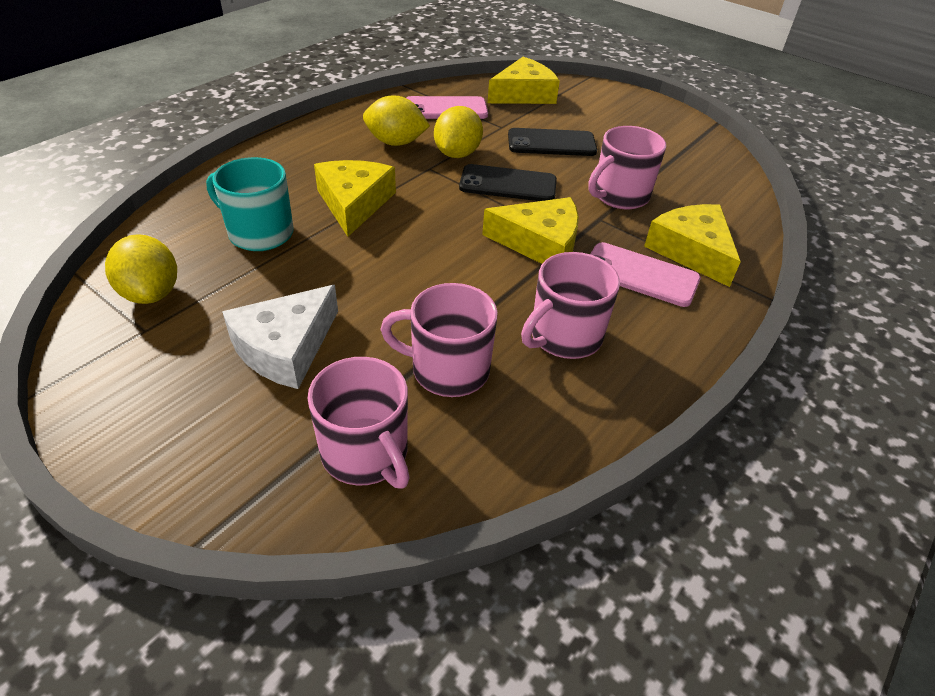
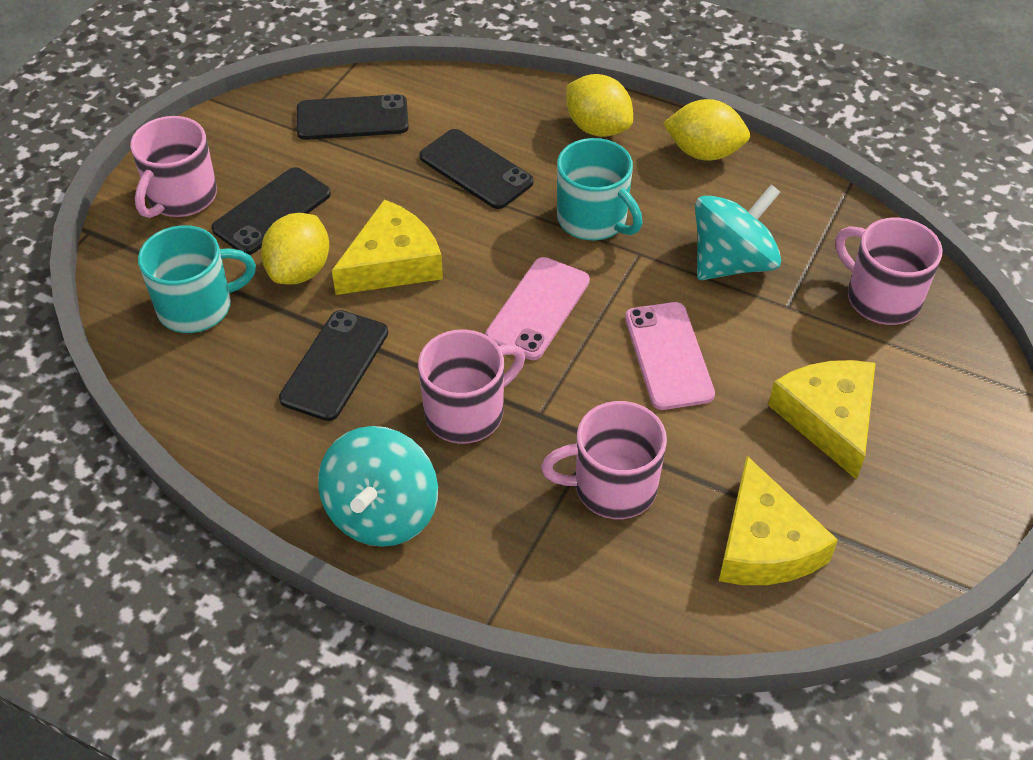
black phone: 2 -> 4
turquoise mug: 1 -> 2
turquoise spinning top: 0 -> 2
white cheese: 1 -> 0
yellow cheese: 4 -> 3

